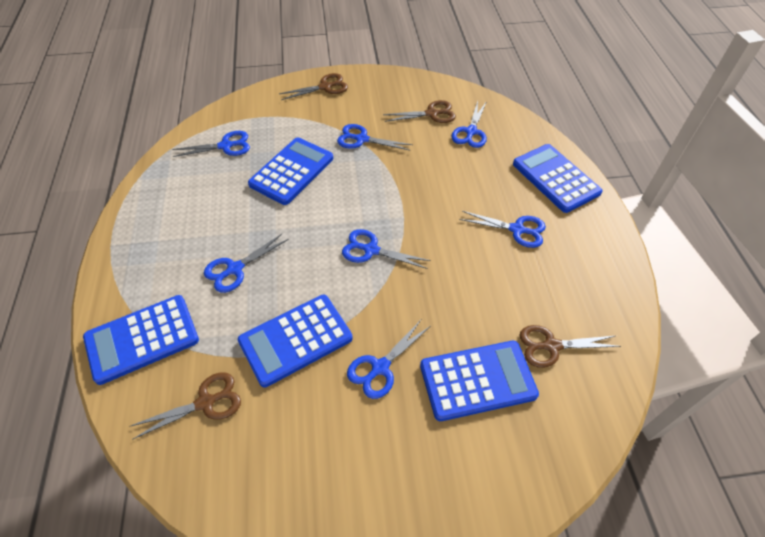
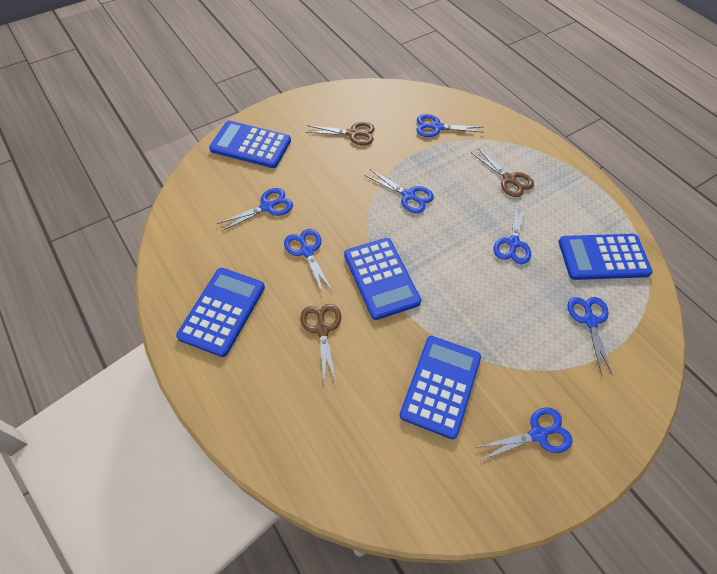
brown scissors: 4 -> 3

